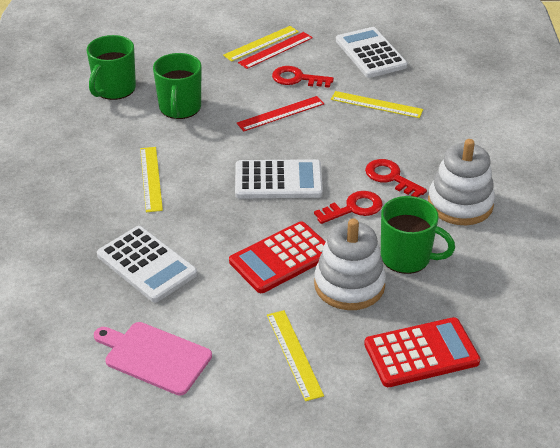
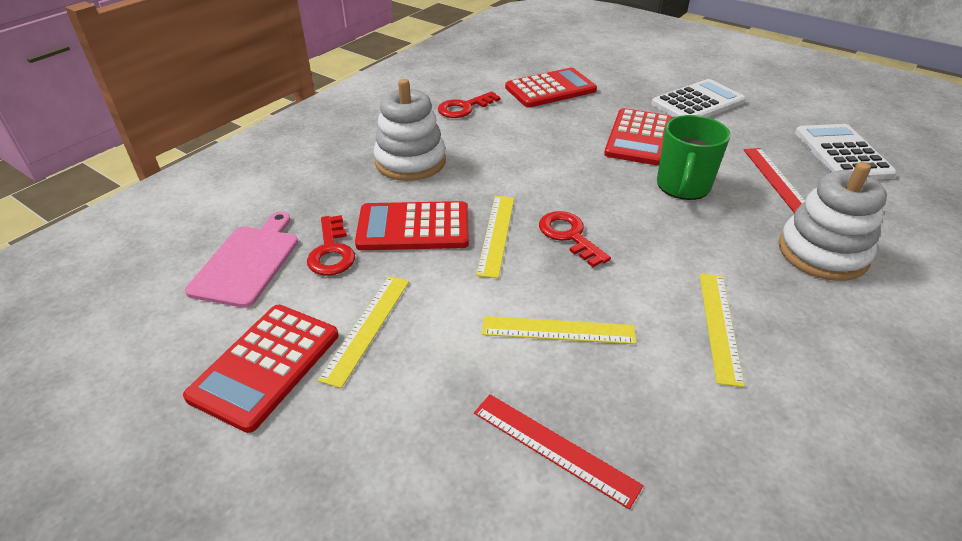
green mug: 3 -> 1
red calculator: 2 -> 4
white calculator: 3 -> 2

